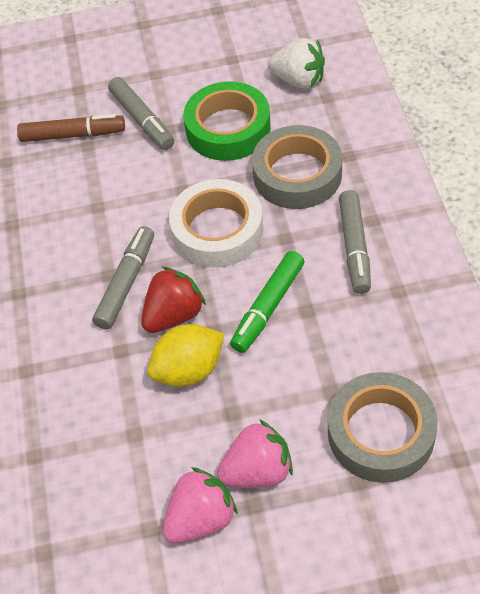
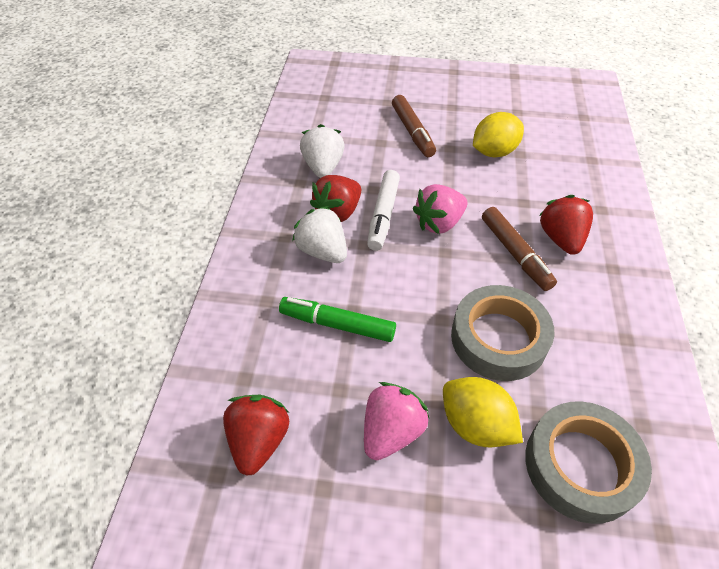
brown marker: 1 -> 2
green tape: 1 -> 0
grey marker: 3 -> 0
red strawberry: 1 -> 3
white marker: 0 -> 1
white strawberry: 1 -> 2
white tape: 1 -> 0
yellow lemon: 1 -> 2

